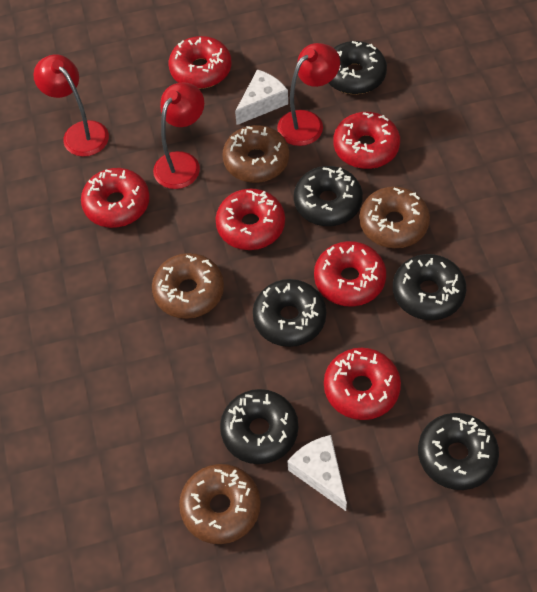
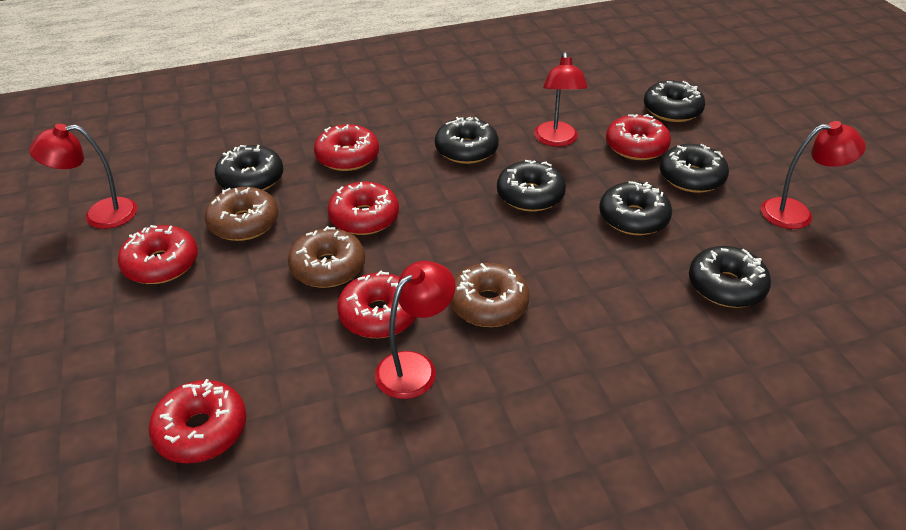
black donut: 6 -> 7
brown donut: 4 -> 3
red lamp: 3 -> 4
white cheese: 2 -> 0

